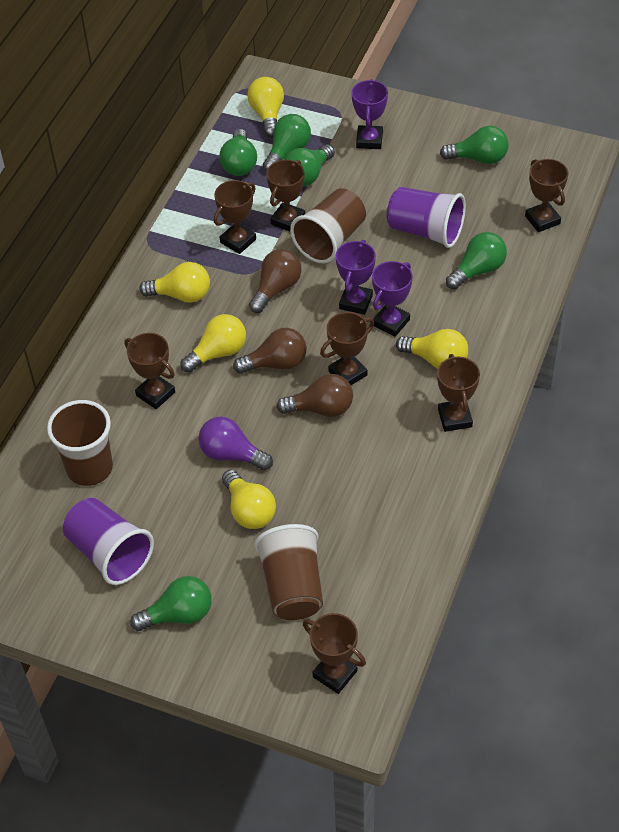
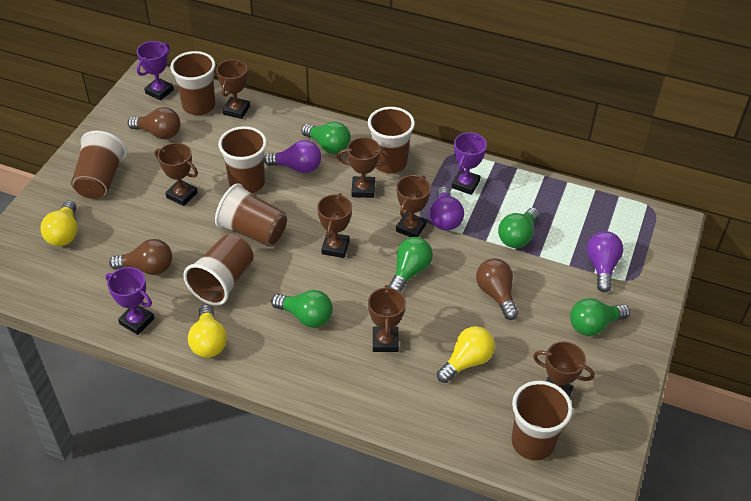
brown cup: 3 -> 7
green light bulb: 6 -> 5
purple cup: 2 -> 0
purple light bulb: 1 -> 3
yellow light bulb: 5 -> 3

